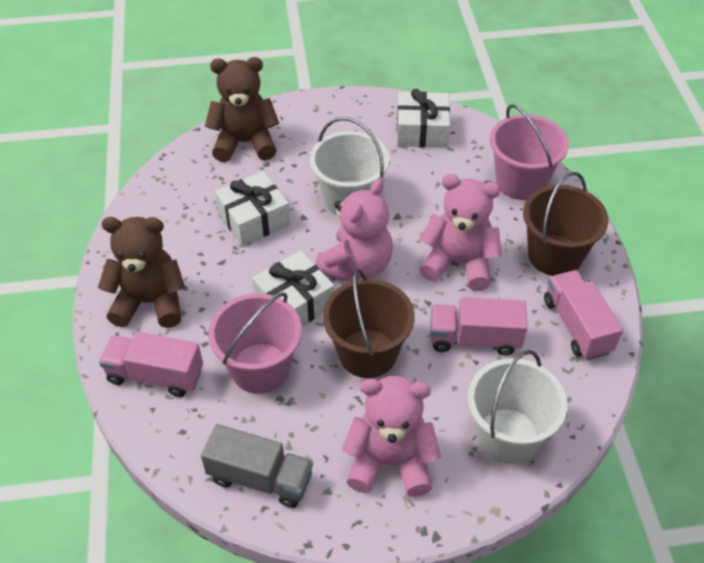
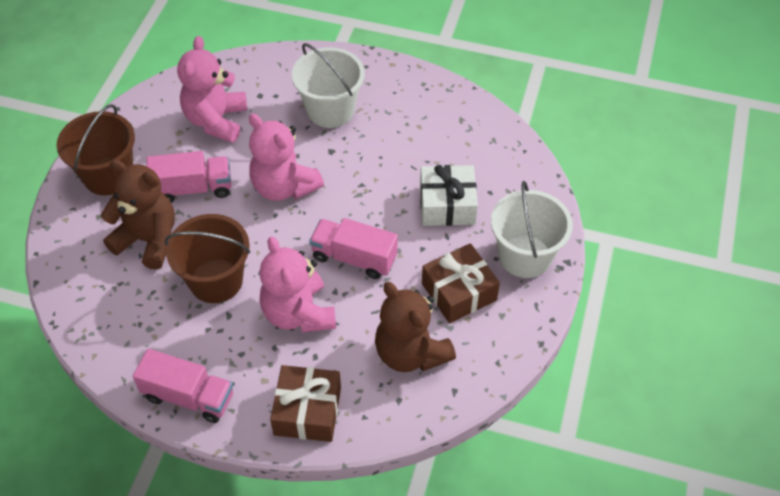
brown gift: 0 -> 2
grey truck: 1 -> 0
pink bucket: 2 -> 0
white gift: 3 -> 1

